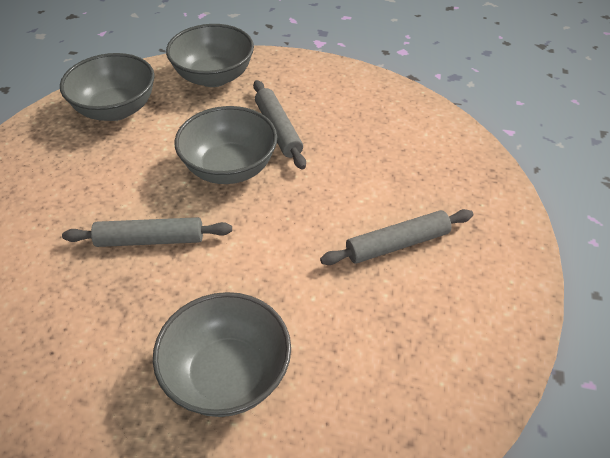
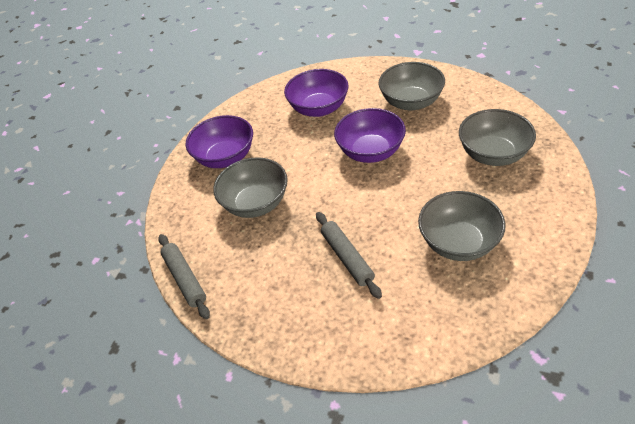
grey rolling pin: 3 -> 2
purple bowl: 0 -> 3

